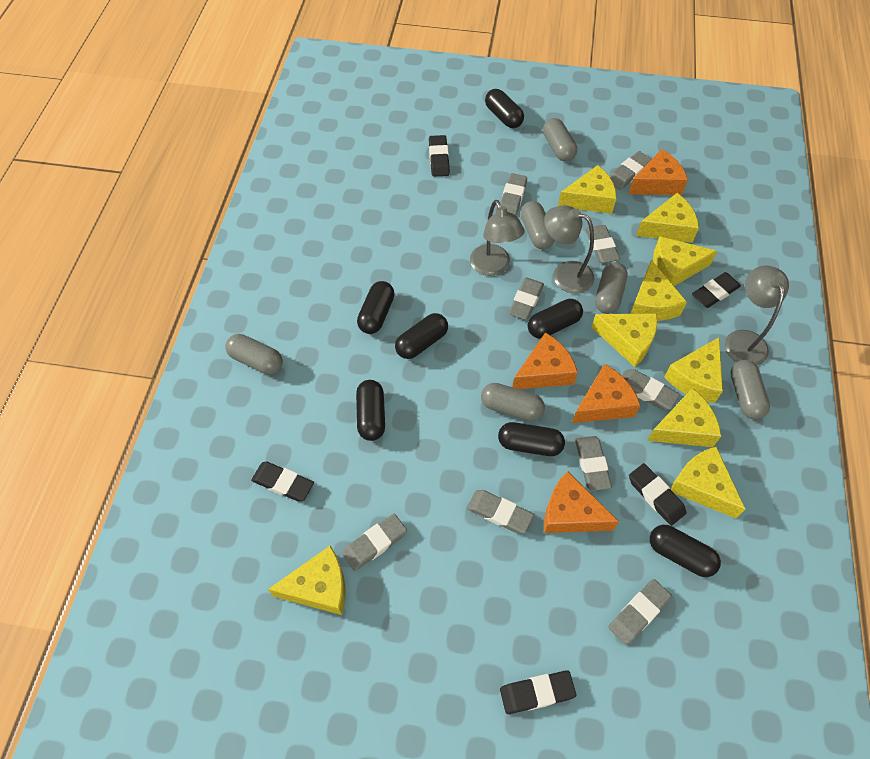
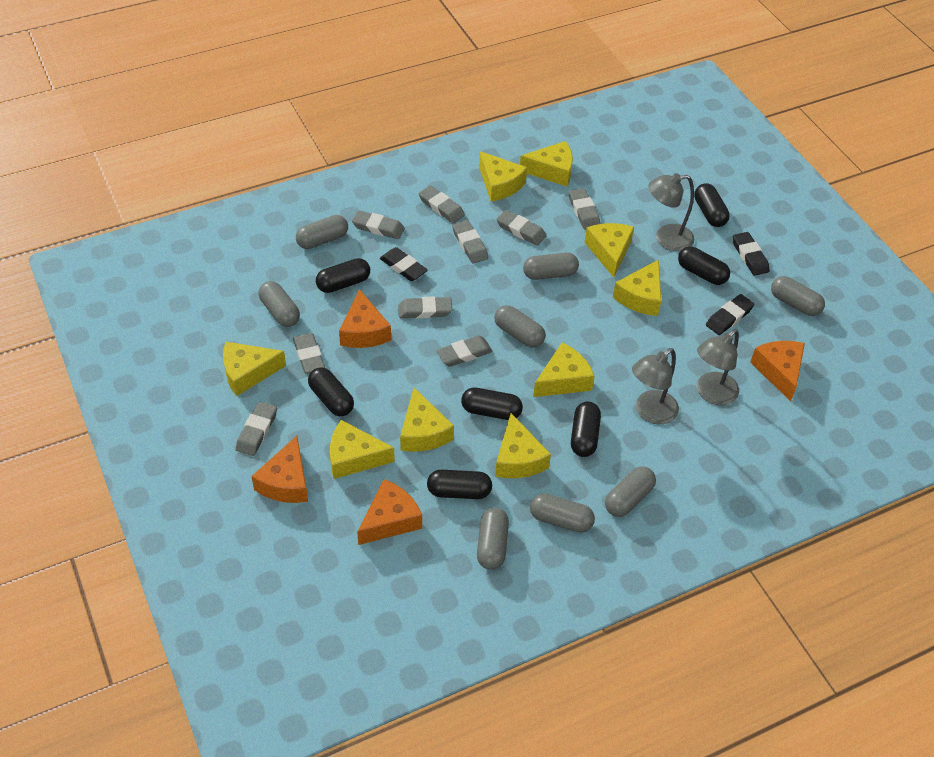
black eraser: 5 -> 3
grey capsule: 6 -> 8

